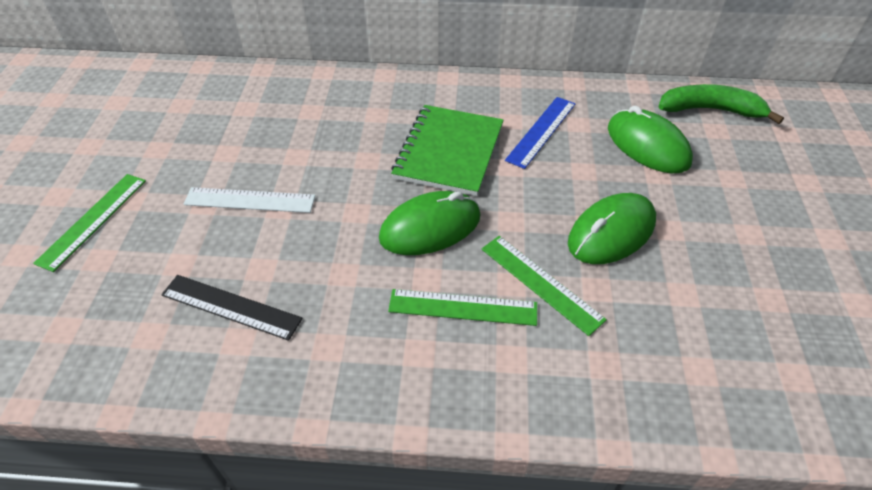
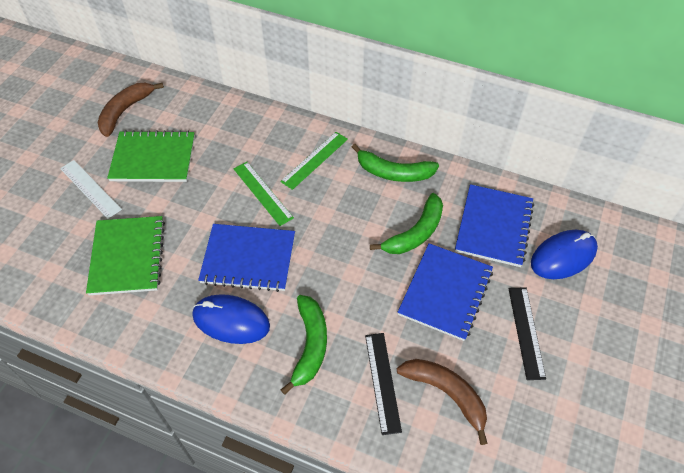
black ruler: 1 -> 2
blue mouse: 0 -> 2
blue notebook: 0 -> 3
blue ruler: 1 -> 0
brown banana: 0 -> 2
green banana: 1 -> 3
green mouse: 3 -> 0
green notebook: 1 -> 2
green ruler: 3 -> 2

